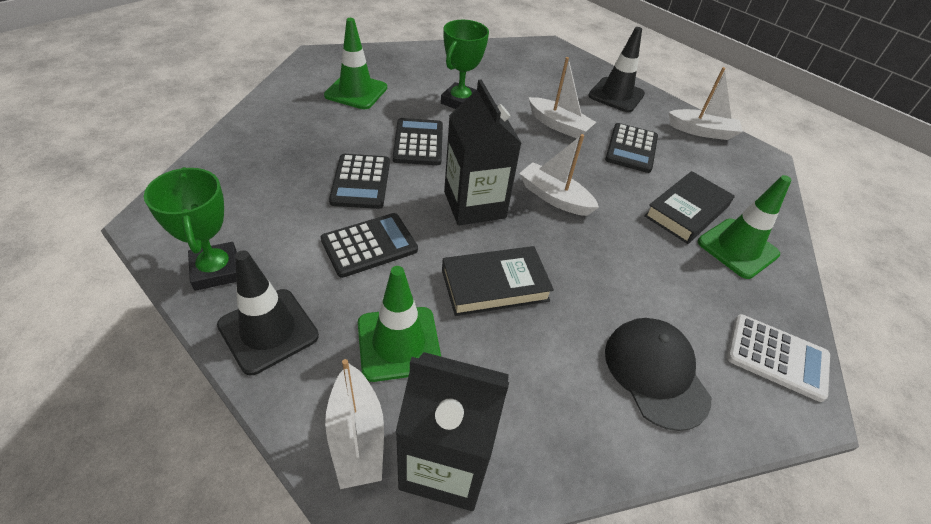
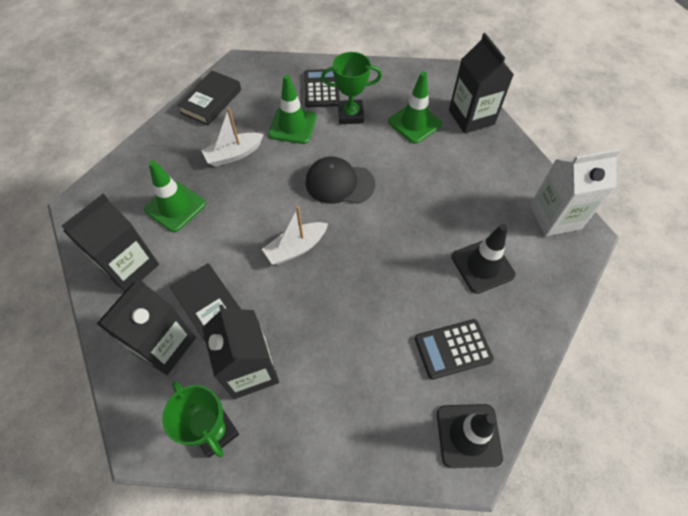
black calculator: 4 -> 2
black carton: 2 -> 4
white boat: 4 -> 2
white calculator: 1 -> 0
white carton: 0 -> 1

